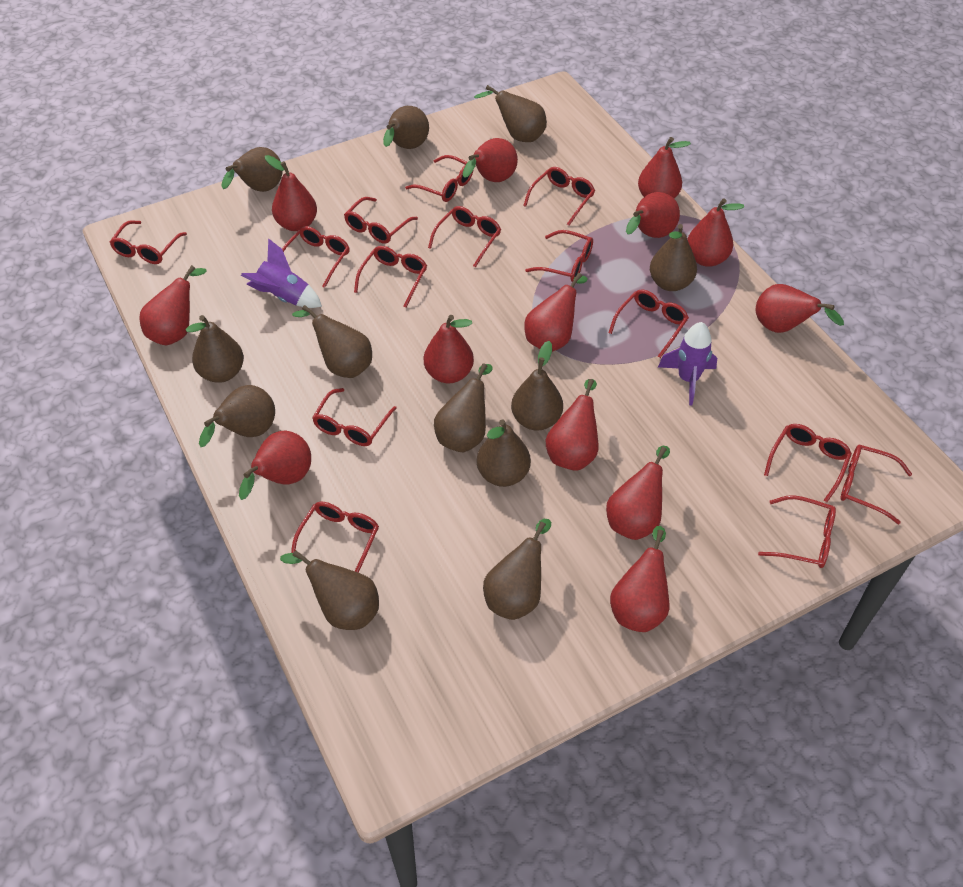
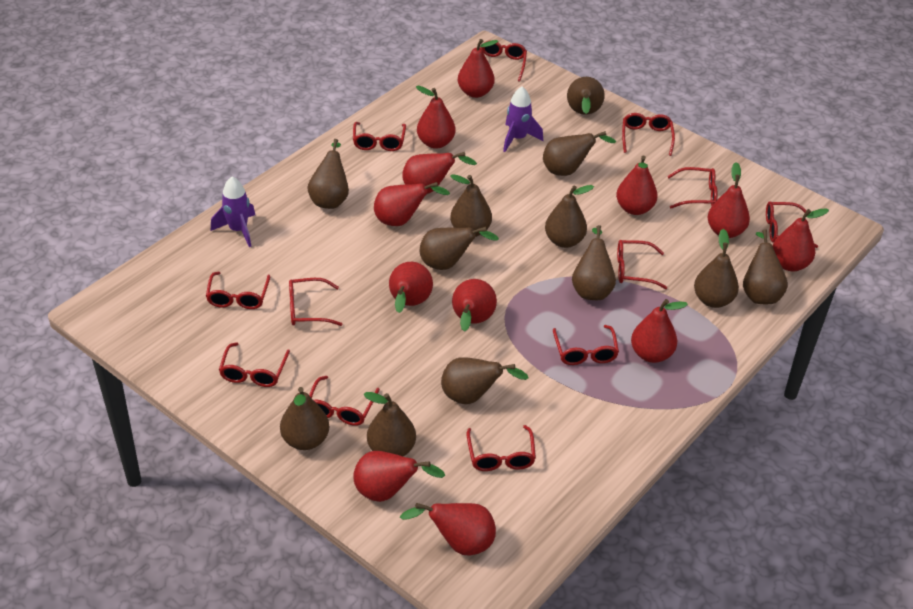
red glasses: 14 -> 12
red pear: 13 -> 12

